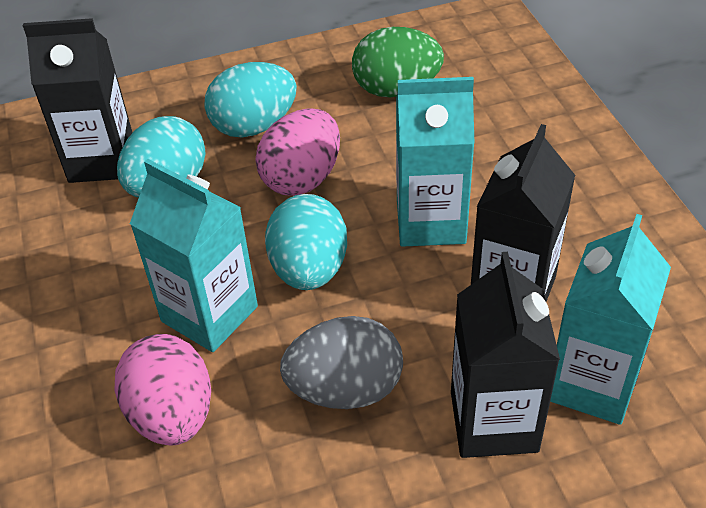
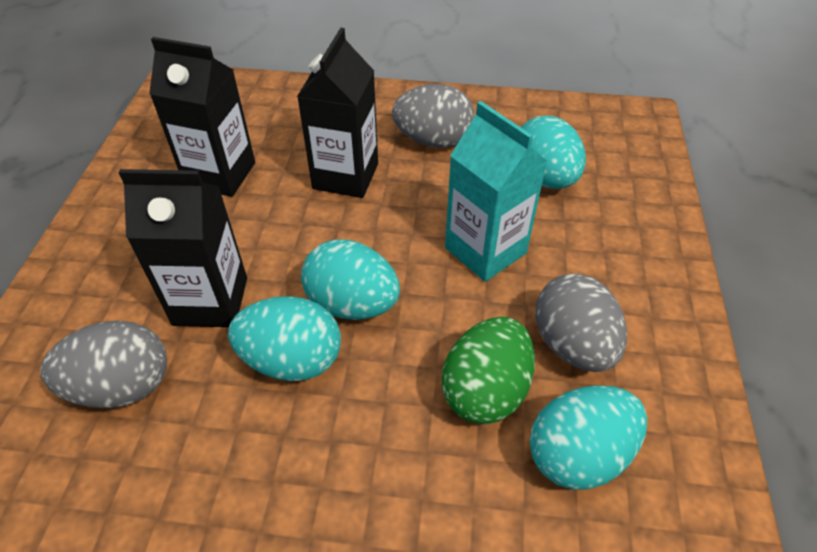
grey egg: 1 -> 3
pink egg: 2 -> 0
turquoise carton: 3 -> 1
turquoise egg: 3 -> 4

